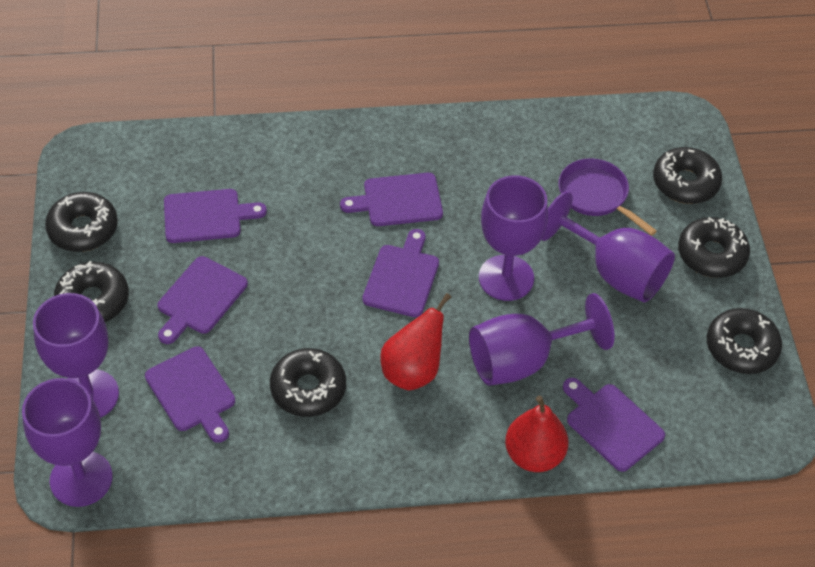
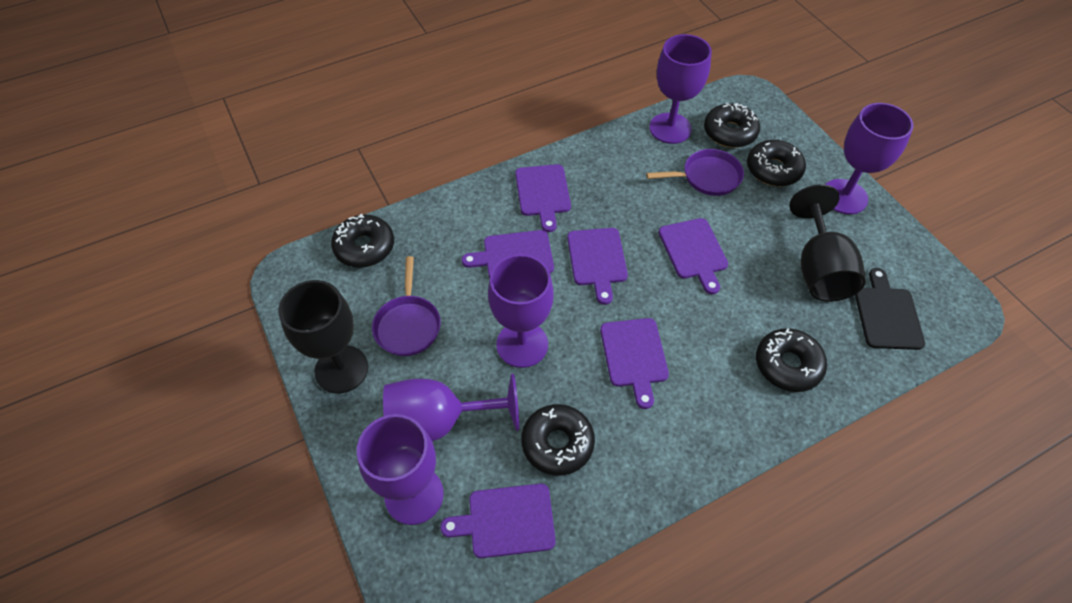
black cutting board: 0 -> 1
black donut: 6 -> 5
black goblet: 0 -> 2
purple pan: 1 -> 2
red pear: 2 -> 0

